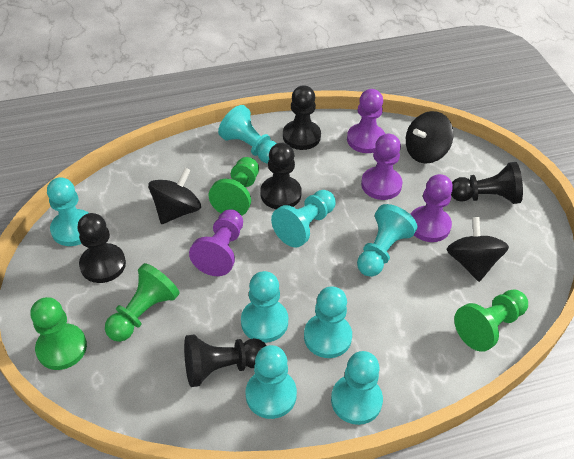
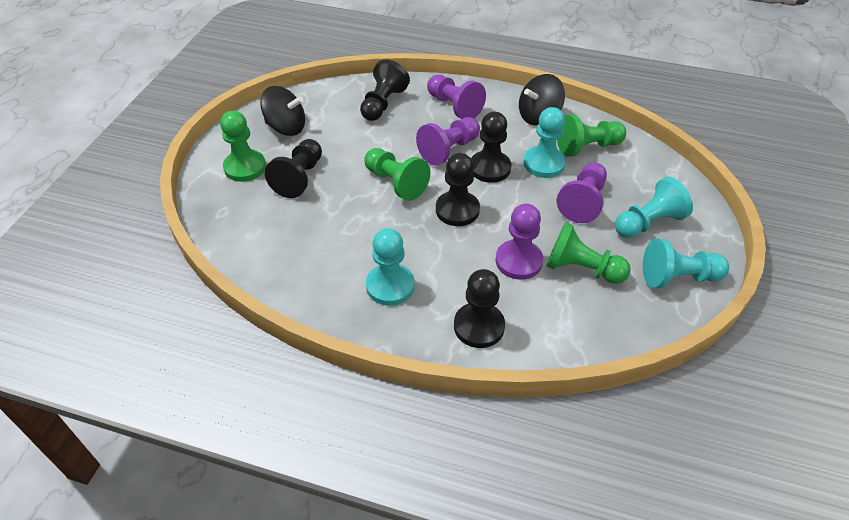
black spinning top: 3 -> 2
turquoise pawn: 8 -> 4

